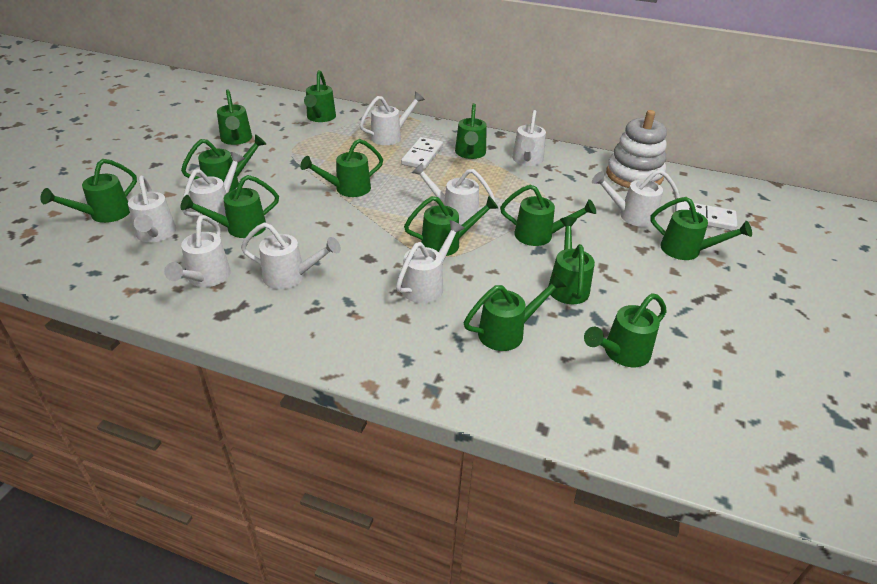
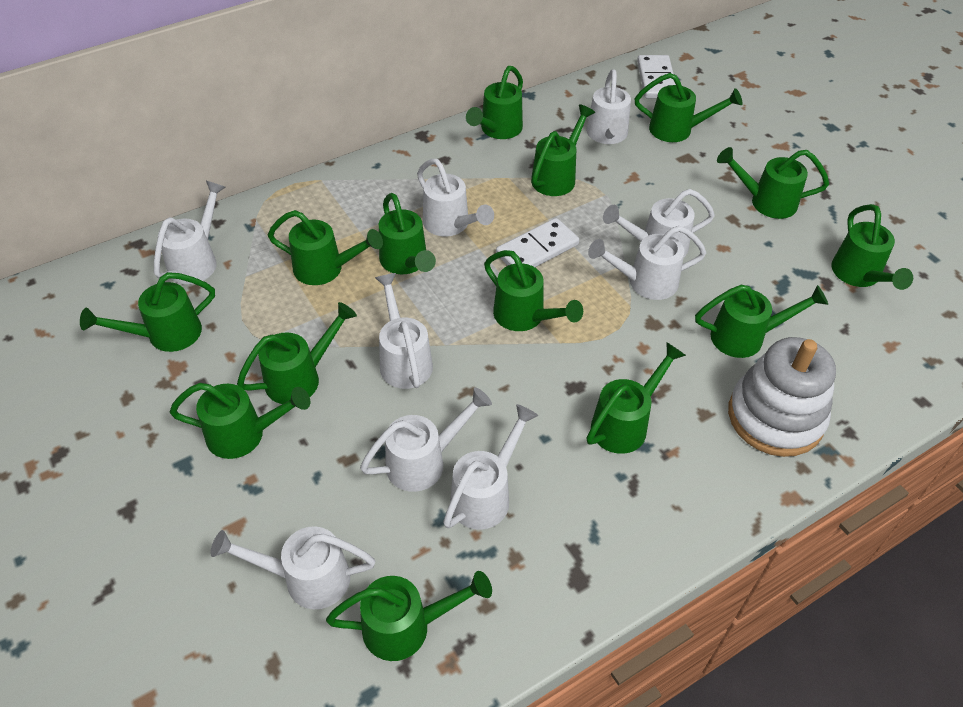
green watering can: 13 -> 14

